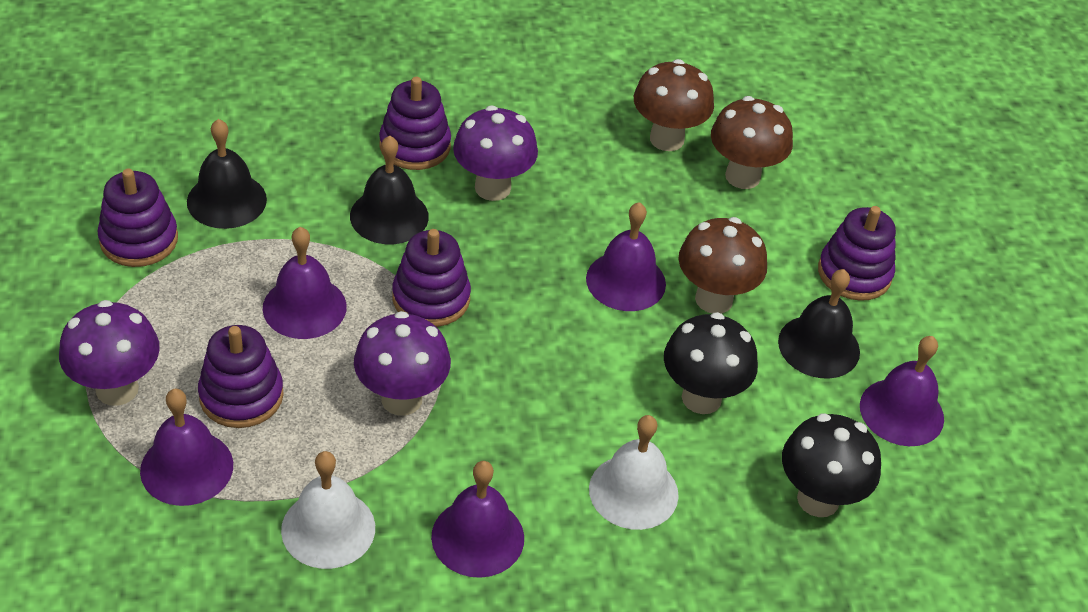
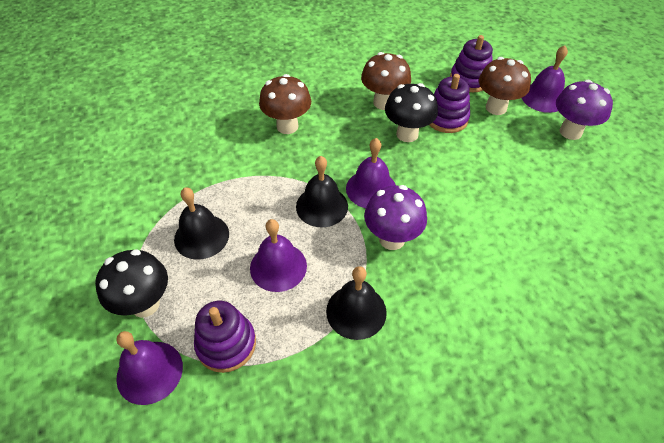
purple bell: 5 -> 4
purple mushroom: 3 -> 2
purple stacking toy: 5 -> 3
white bell: 2 -> 0

